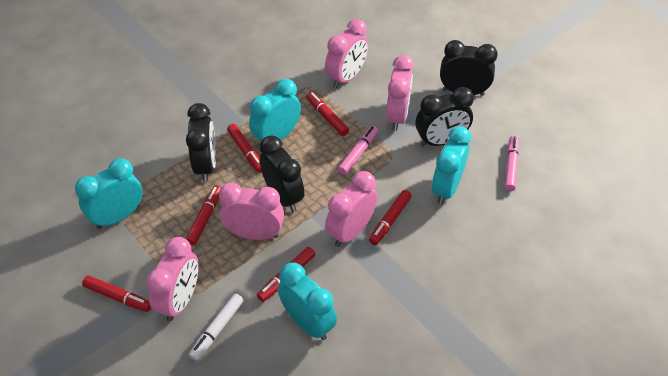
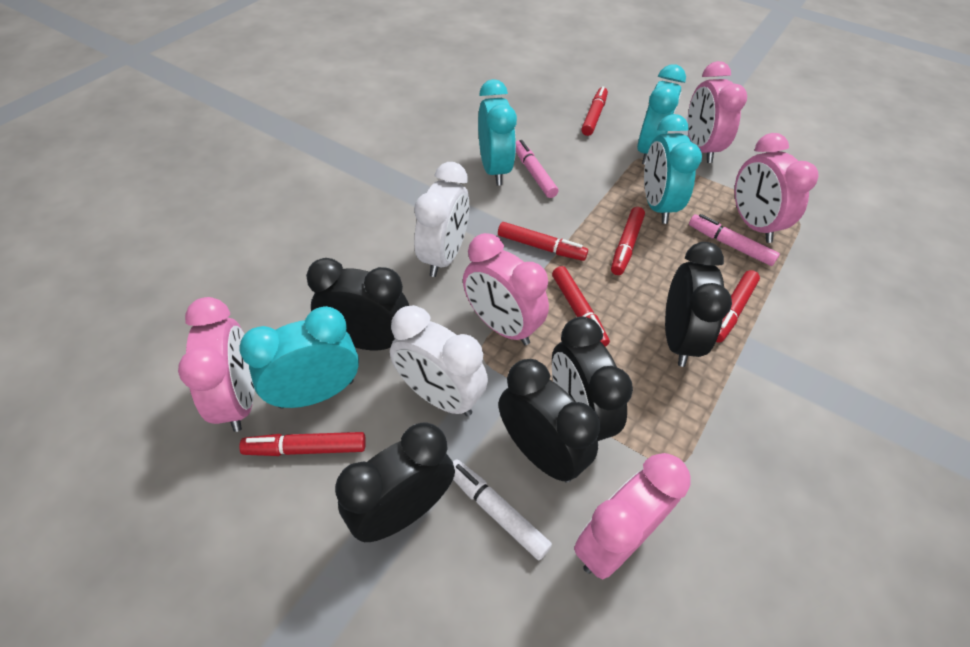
black clock: 4 -> 5
white clock: 0 -> 2

